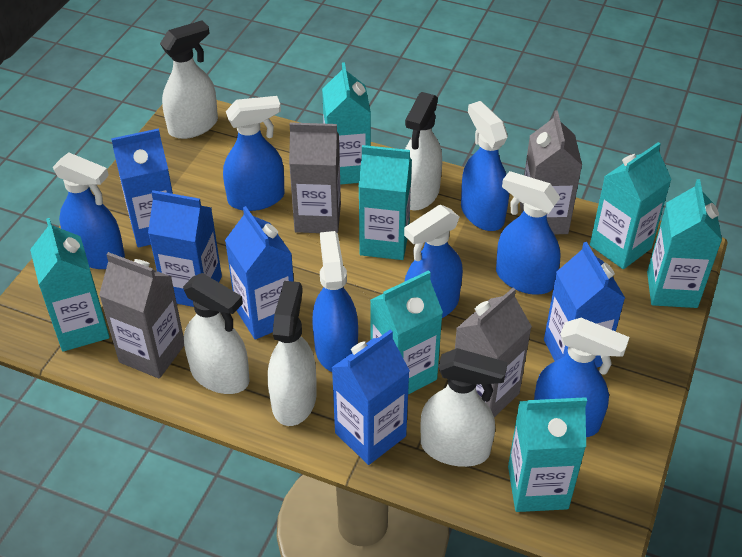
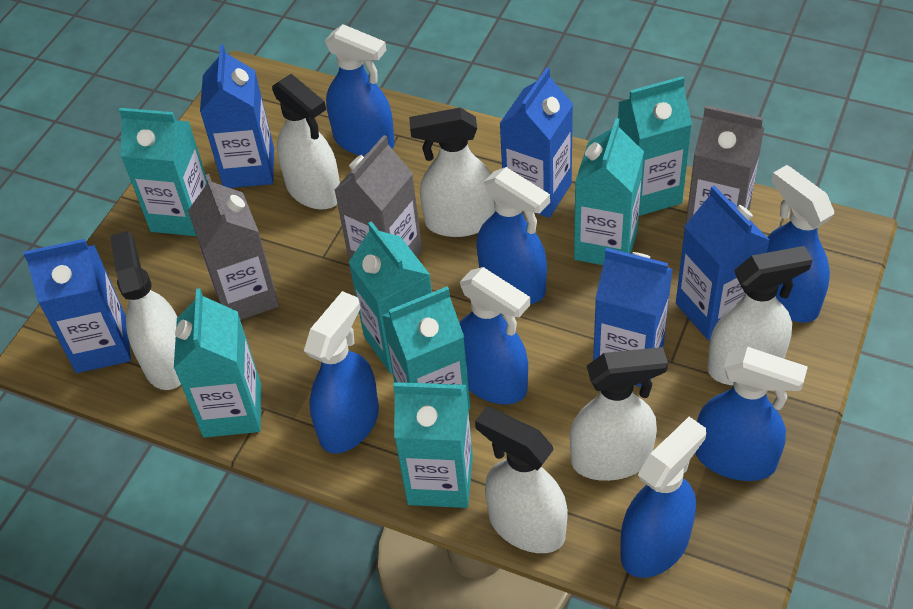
grey carton: 4 -> 3
white spray bottle: 5 -> 6

